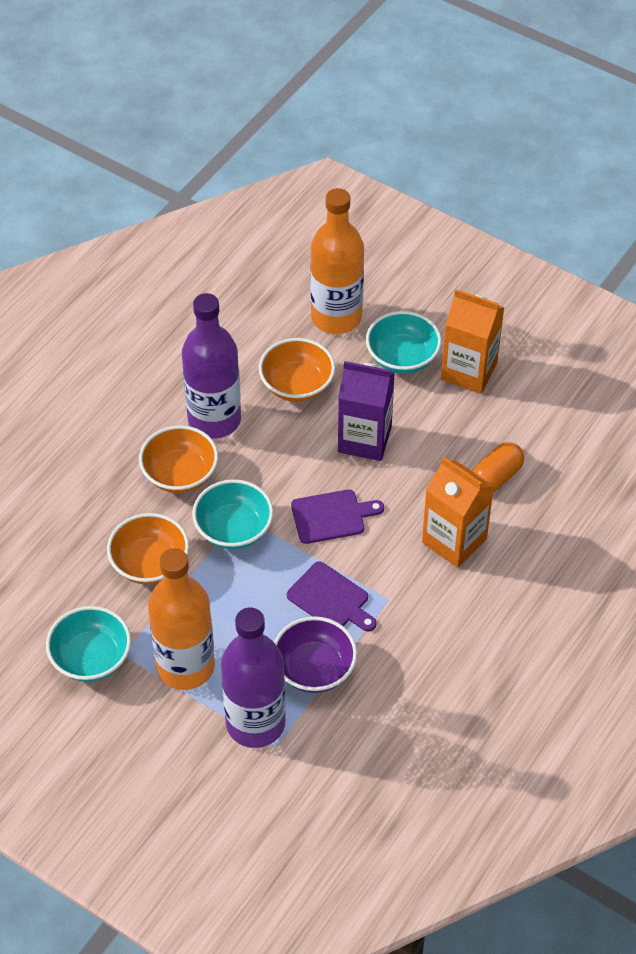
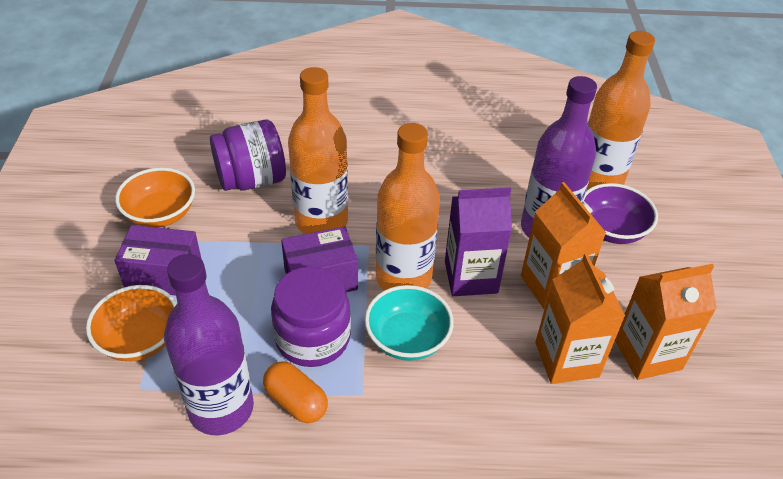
orange bottle: 2 -> 3
orange bowl: 3 -> 2
orange carton: 2 -> 3
purple box: 0 -> 2
purple cutting board: 2 -> 0
purple jar: 0 -> 2
turquoise bowl: 3 -> 1

